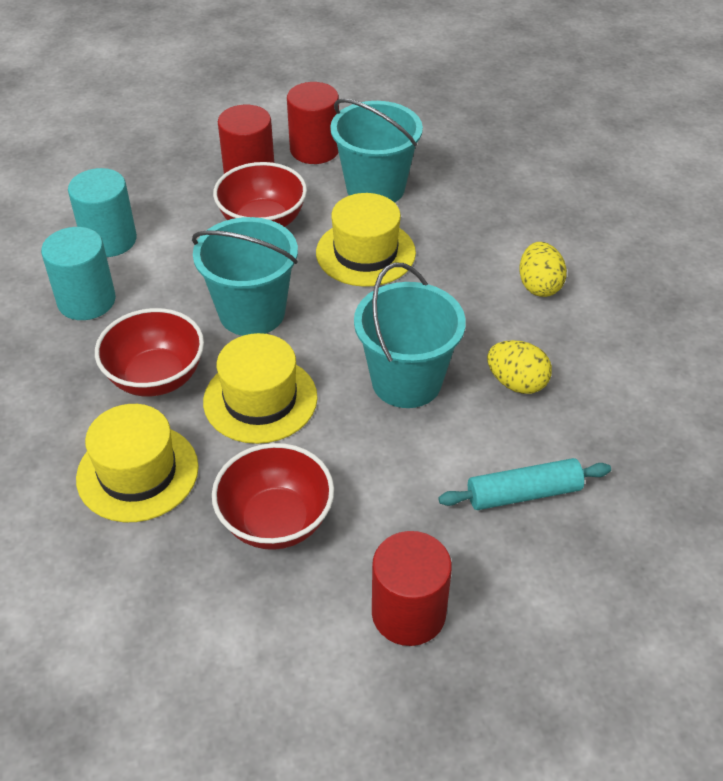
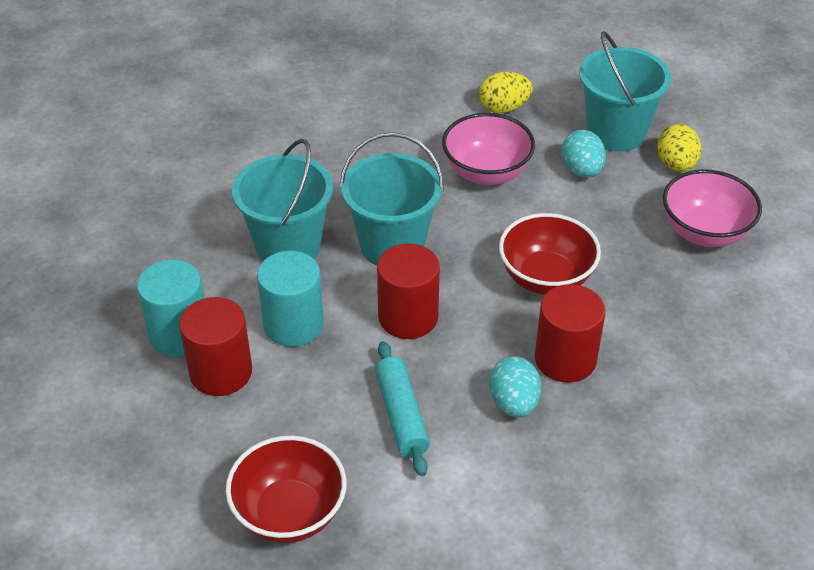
pink bowl: 0 -> 2
red bowl: 3 -> 2
turquoise egg: 0 -> 2
yellow hat: 3 -> 0

